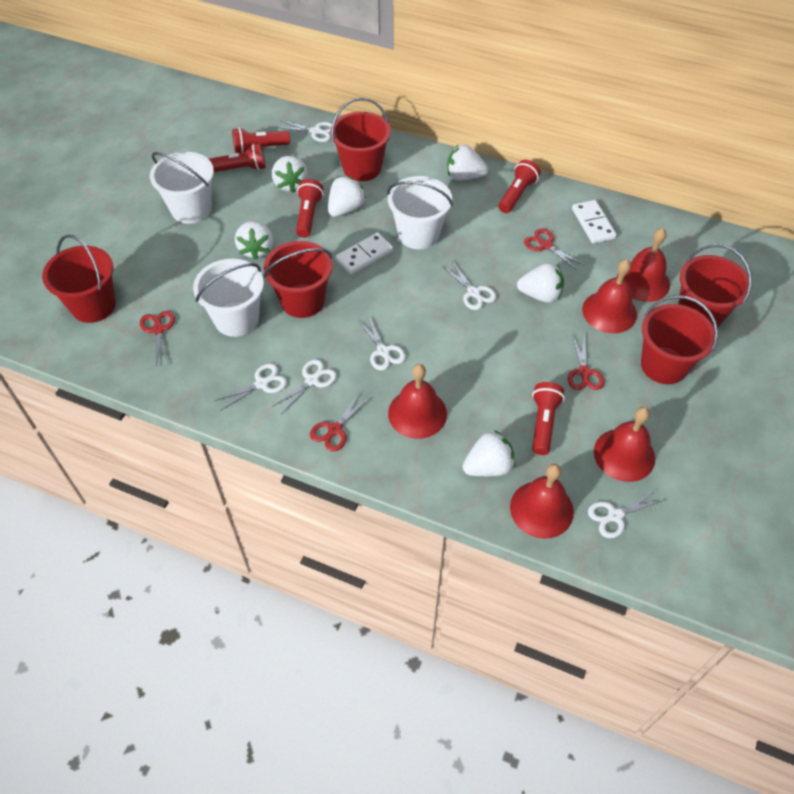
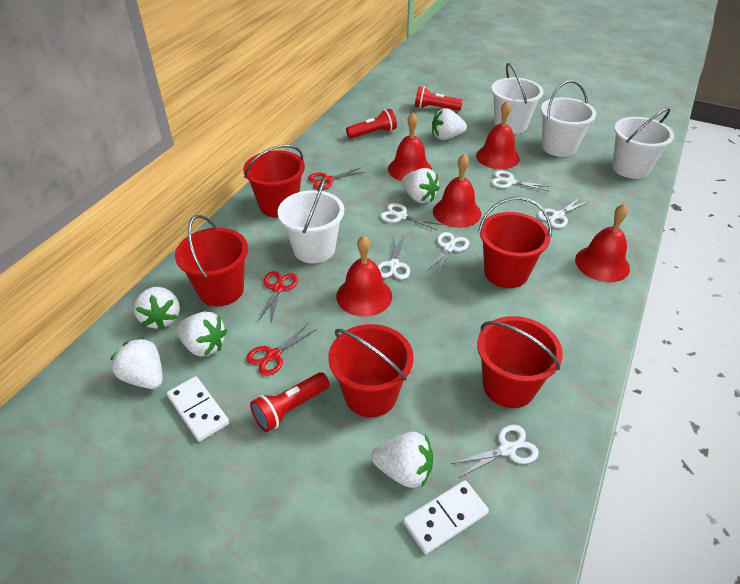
red flashlight: 5 -> 3
red scissors: 4 -> 3
white bucket: 3 -> 4

